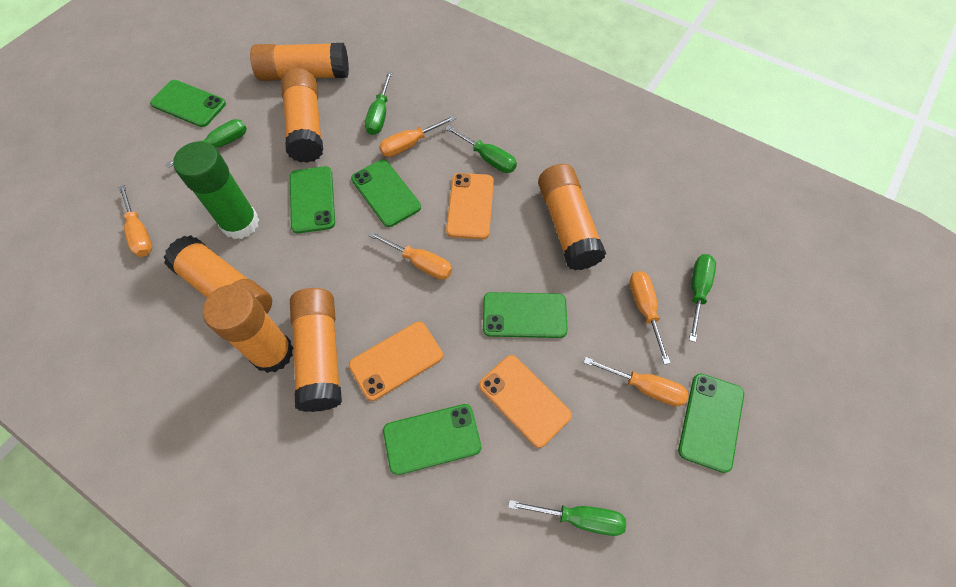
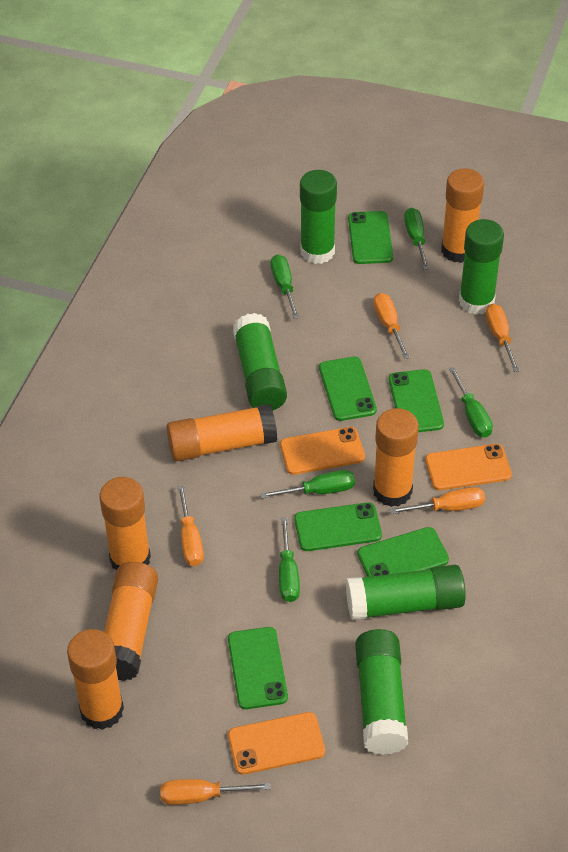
green glue stick: 1 -> 5

